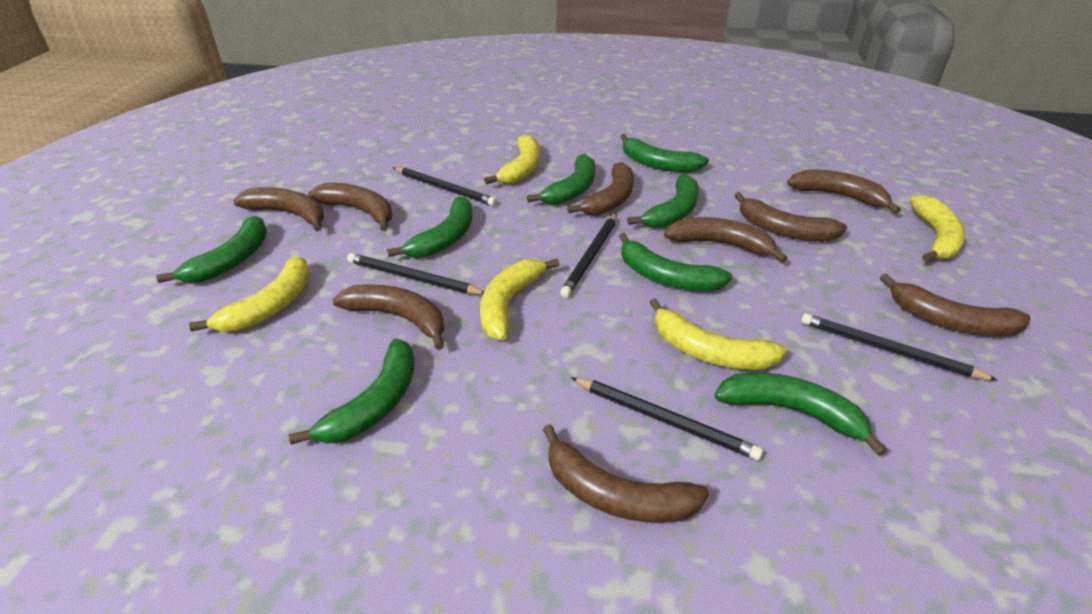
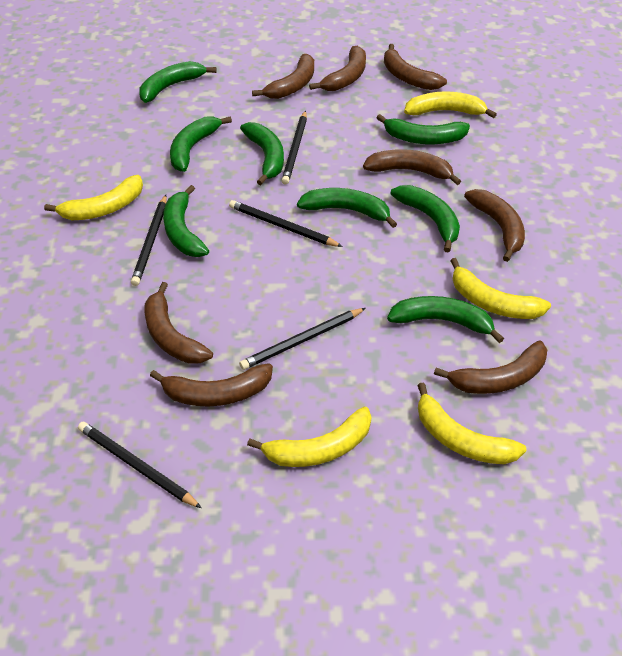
brown banana: 9 -> 8

